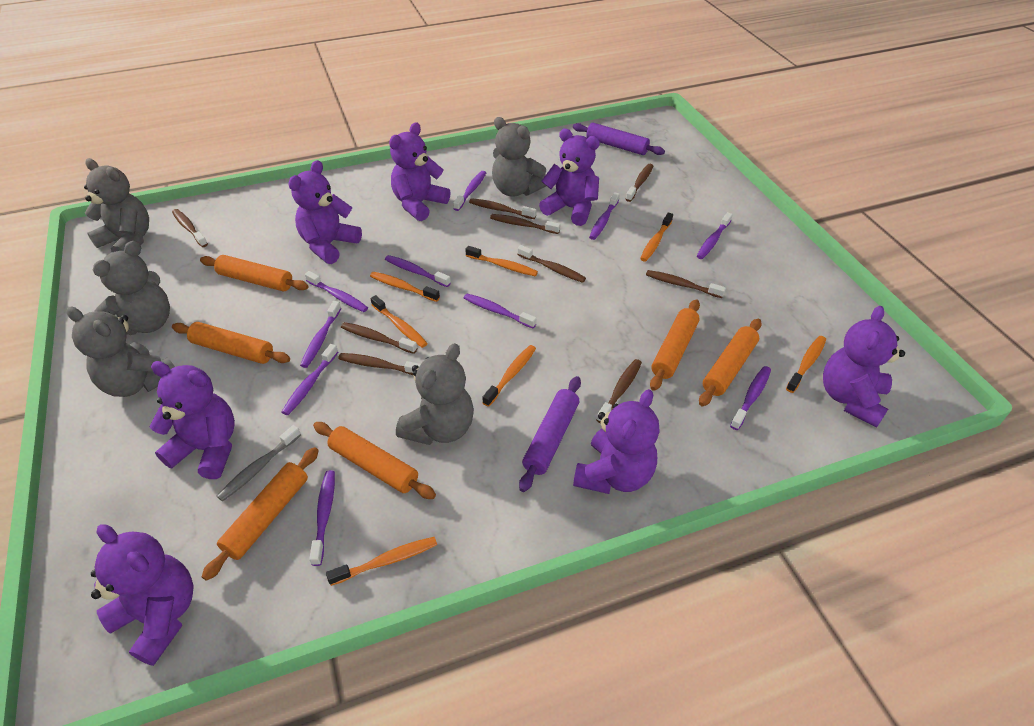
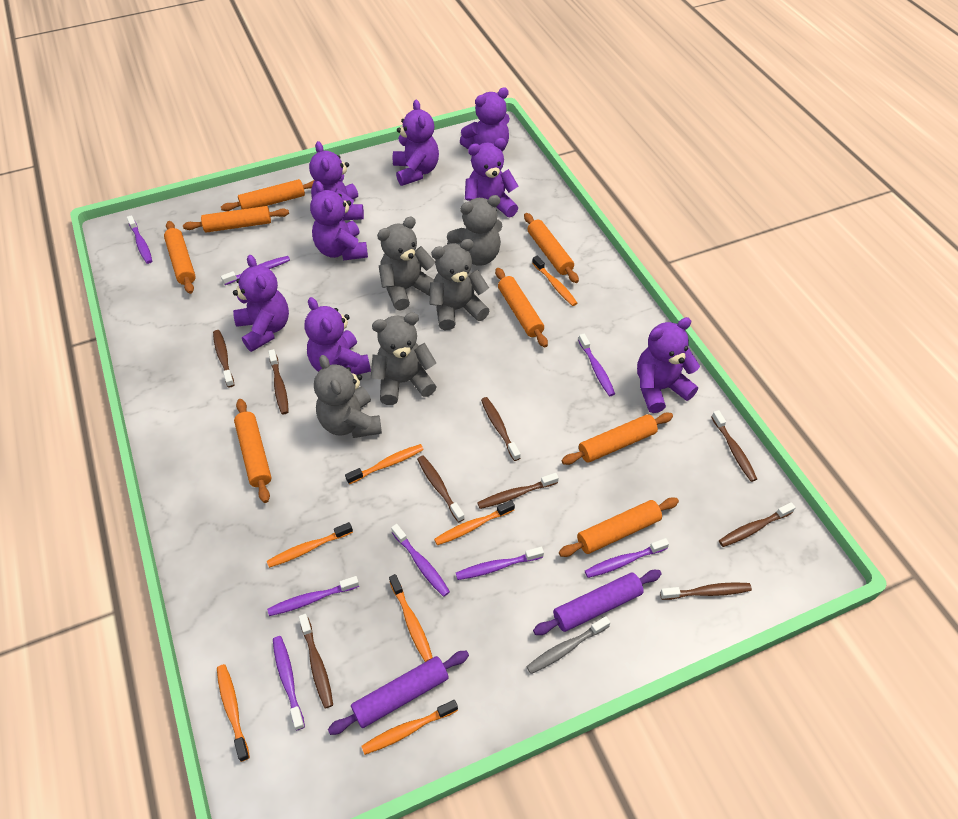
orange rolling pin: 6 -> 8
purple teddy bear: 7 -> 8
purple toothbrush: 10 -> 8

